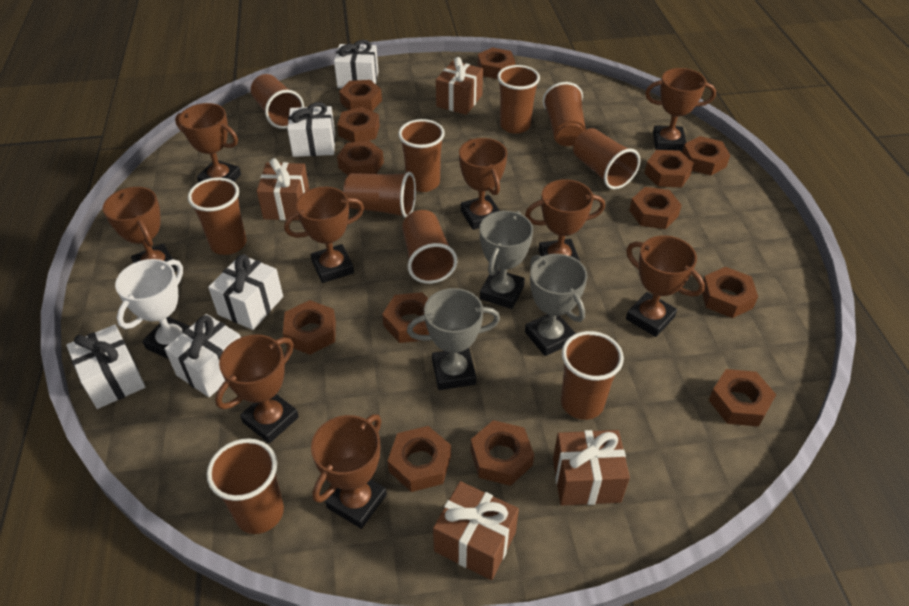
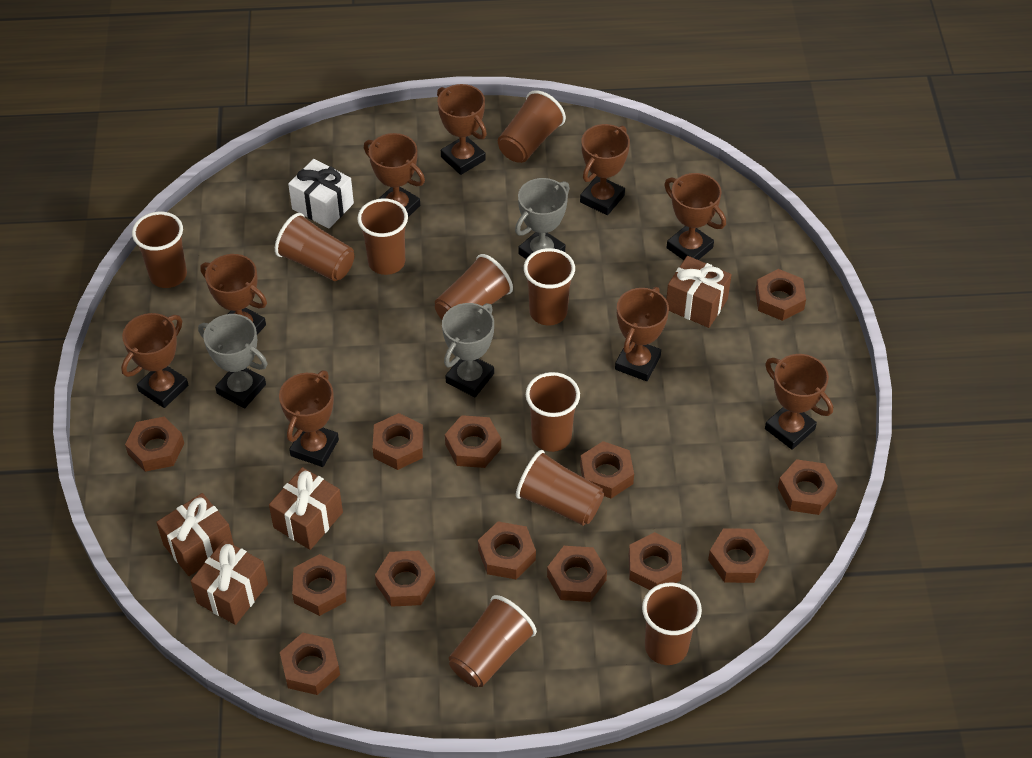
white gift: 5 -> 1
white trophy: 1 -> 0

